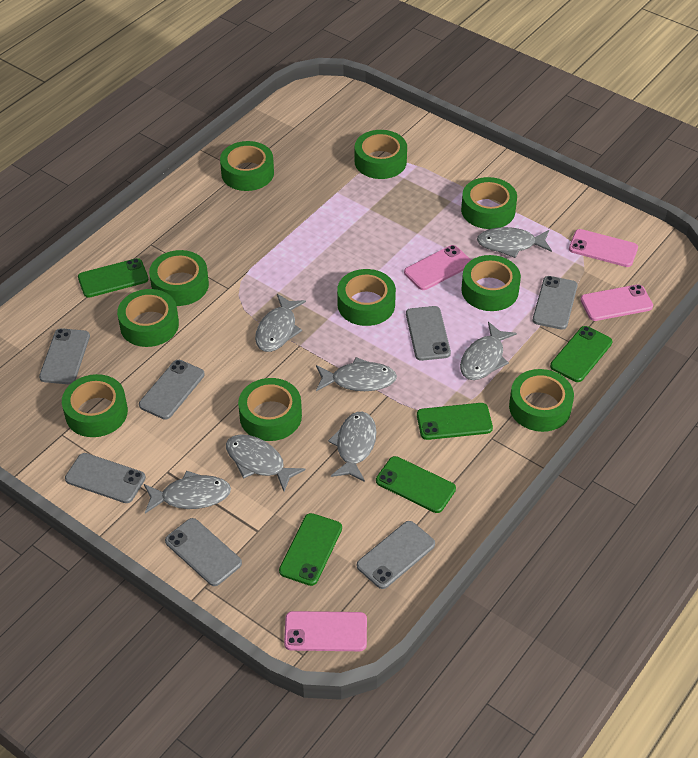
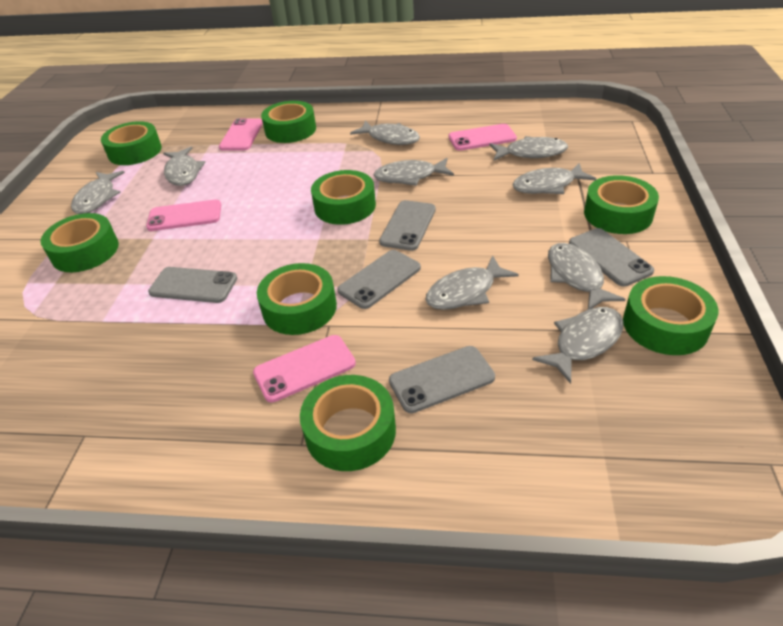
green phone: 5 -> 0
green tape: 10 -> 8
grey fish: 7 -> 9
grey phone: 7 -> 5

